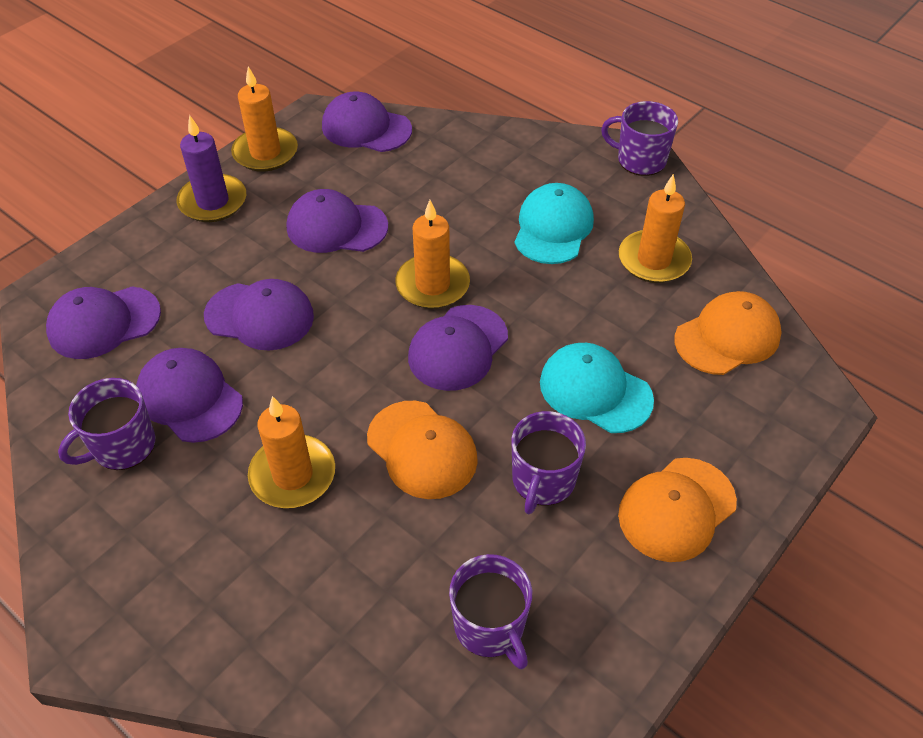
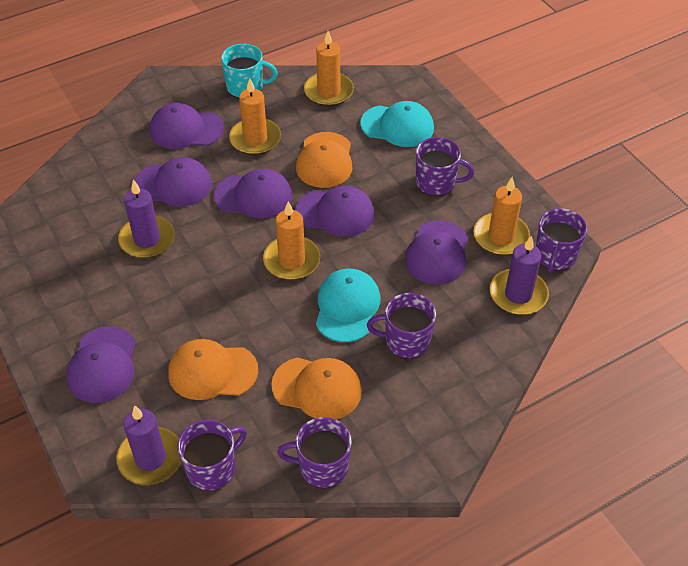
purple candle: 1 -> 3
purple mug: 4 -> 5
turquoise mug: 0 -> 1

